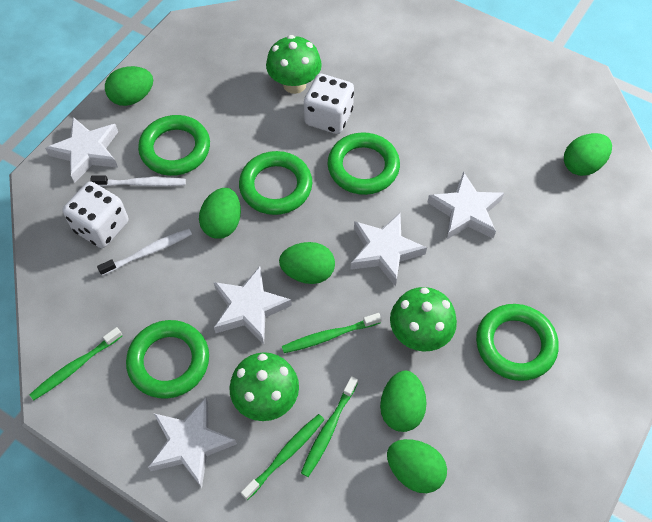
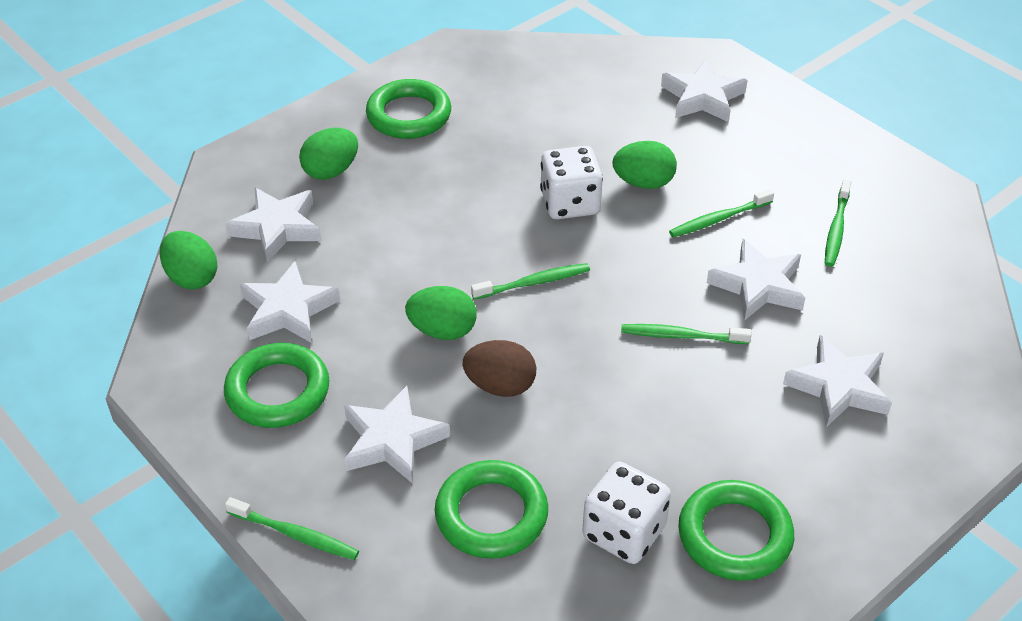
brown egg: 0 -> 1
green egg: 6 -> 4
green mushroom: 3 -> 0
green ring: 5 -> 4
green toothbrush: 4 -> 5
white star: 5 -> 6
white toothbrush: 2 -> 0

